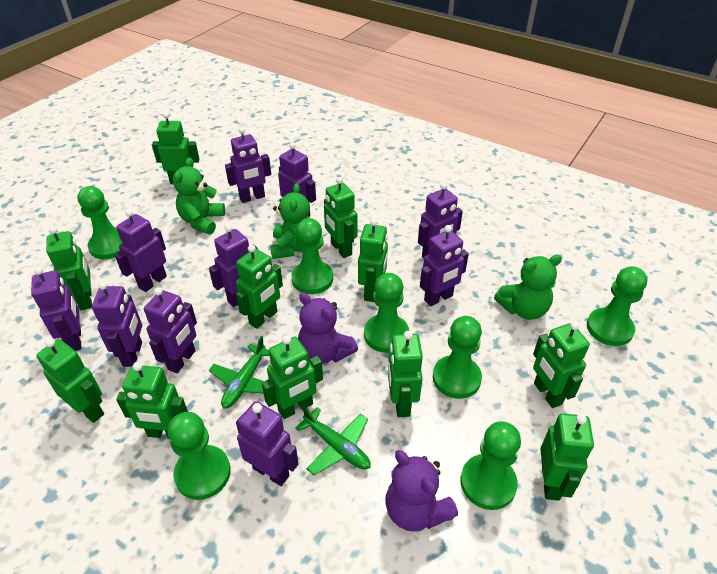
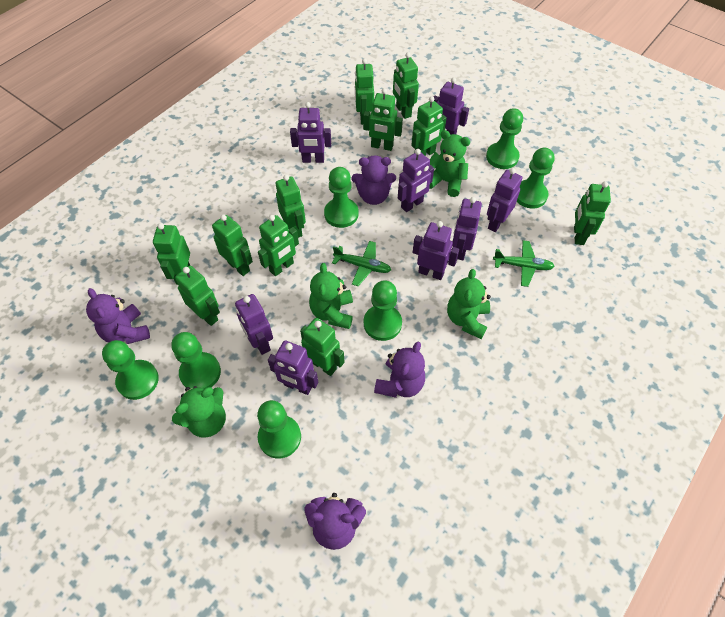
green teddy bear: 3 -> 4
purple robot: 10 -> 8
purple teddy bear: 2 -> 4

